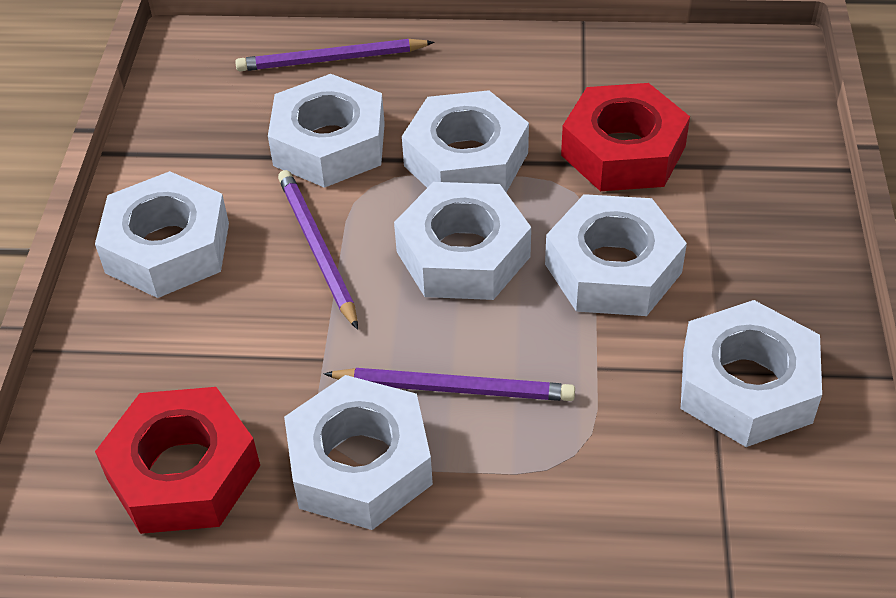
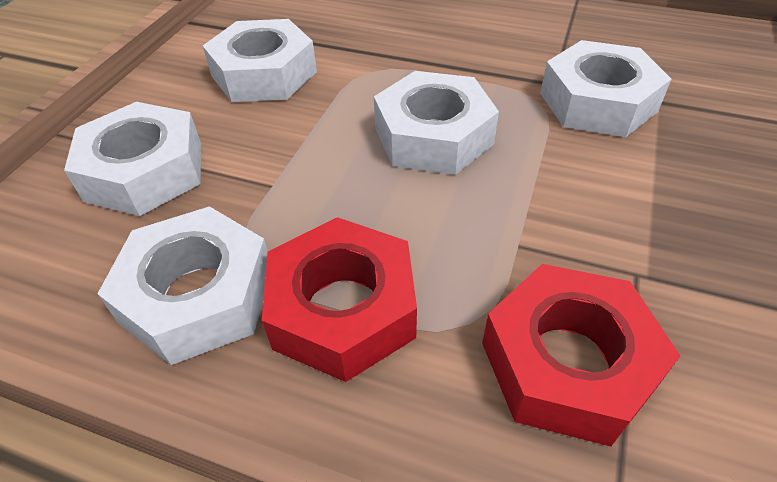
purple pencil: 3 -> 0
white nut: 7 -> 5

